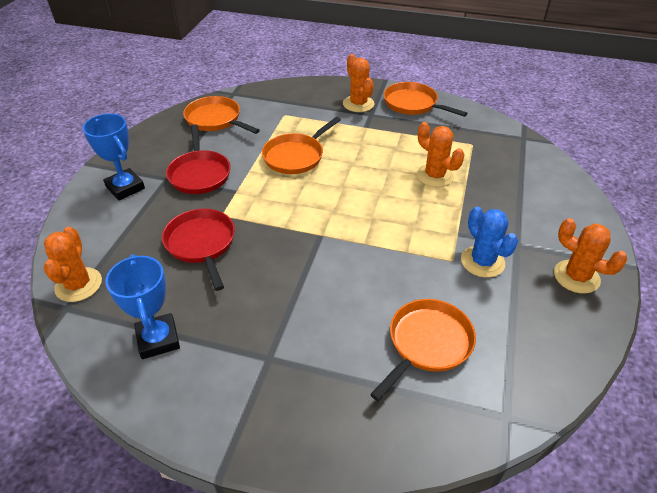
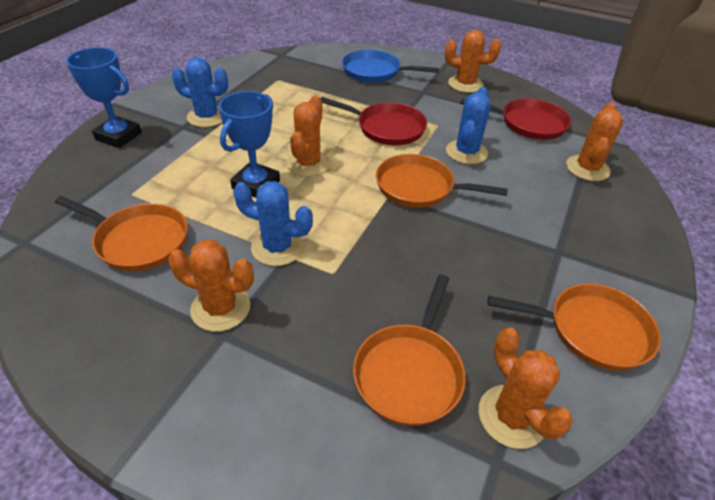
blue cactus: 1 -> 3
blue pan: 0 -> 1
orange cactus: 4 -> 5

